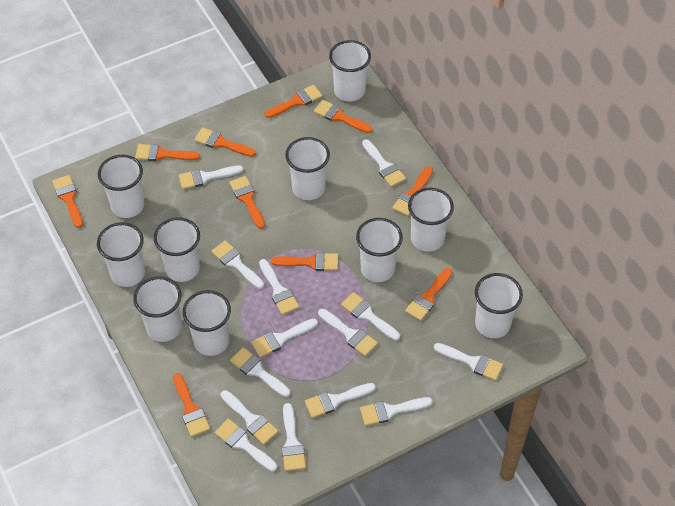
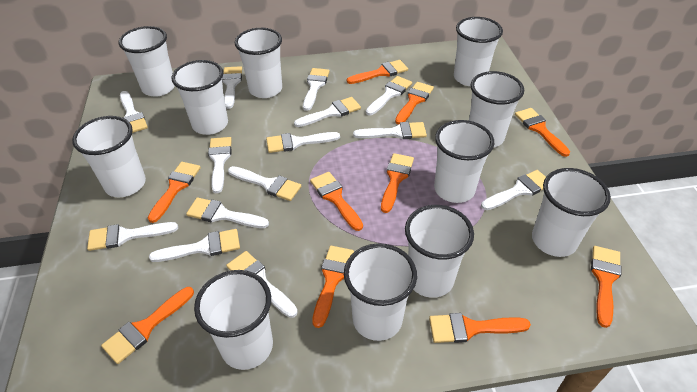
white cup: 10 -> 11

